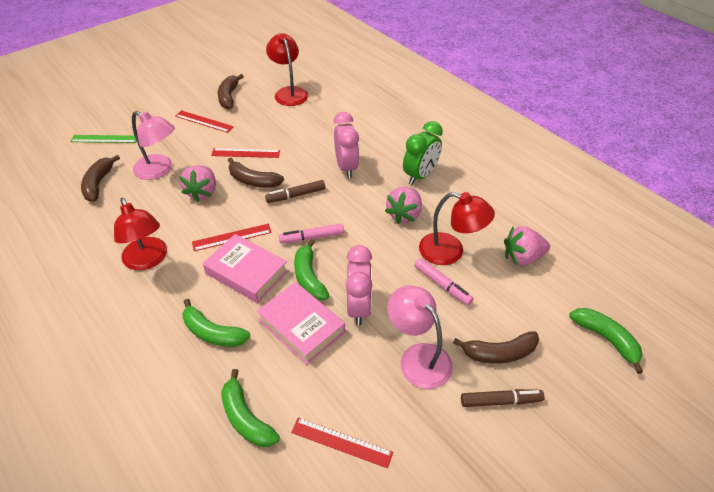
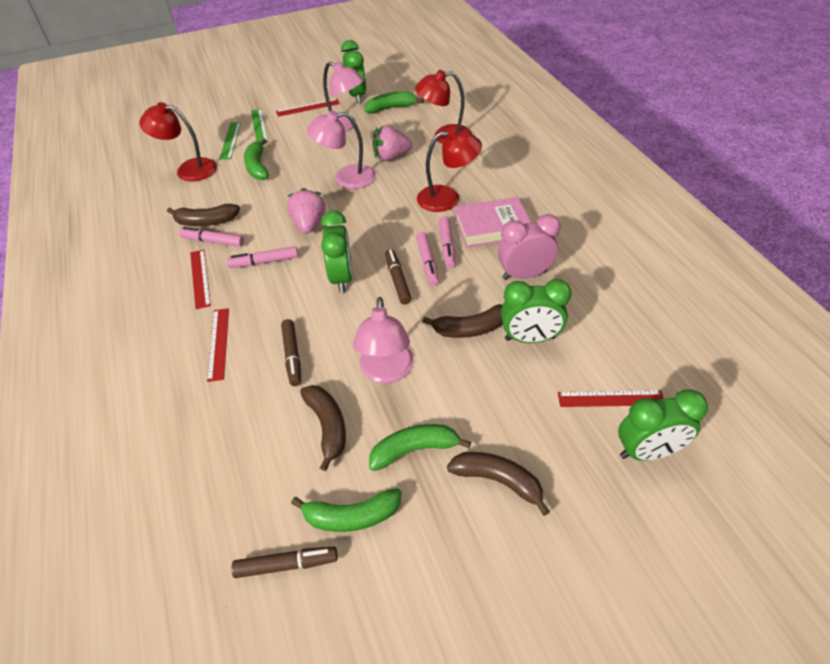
brown marker: 2 -> 3
green clock: 1 -> 4
green ruler: 1 -> 2
pink book: 2 -> 1
pink clock: 2 -> 1
pink lamp: 2 -> 3
pink marker: 2 -> 4
pink strawberry: 3 -> 2

